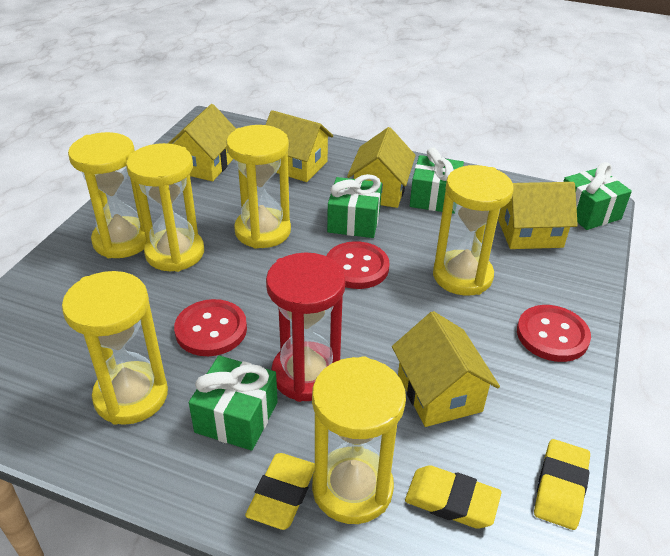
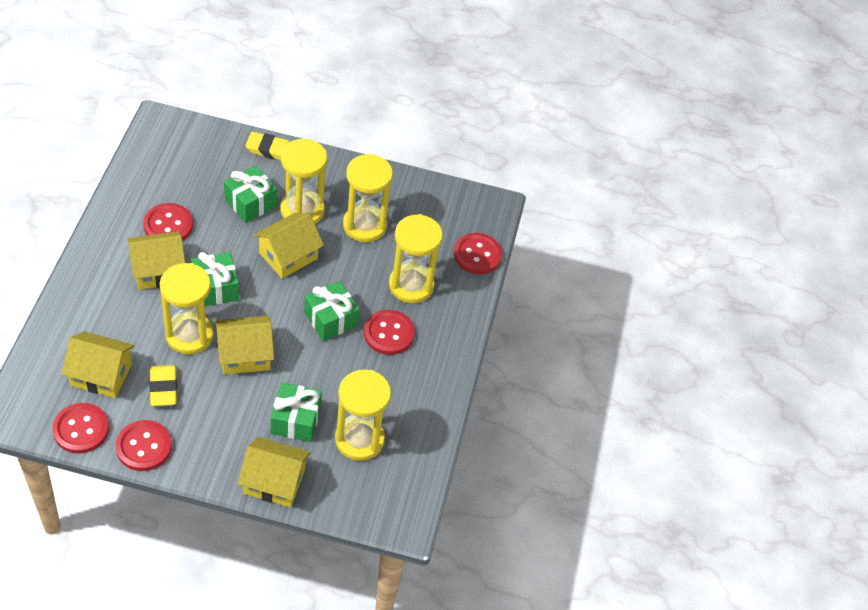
red button: 3 -> 5
red hourglass: 1 -> 0
yellow eraser: 3 -> 2
yellow hourglass: 6 -> 5

